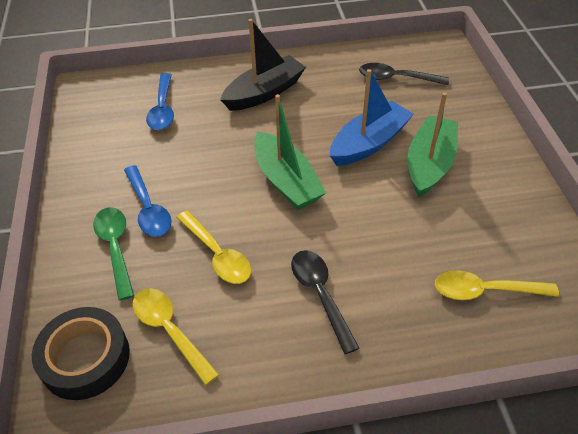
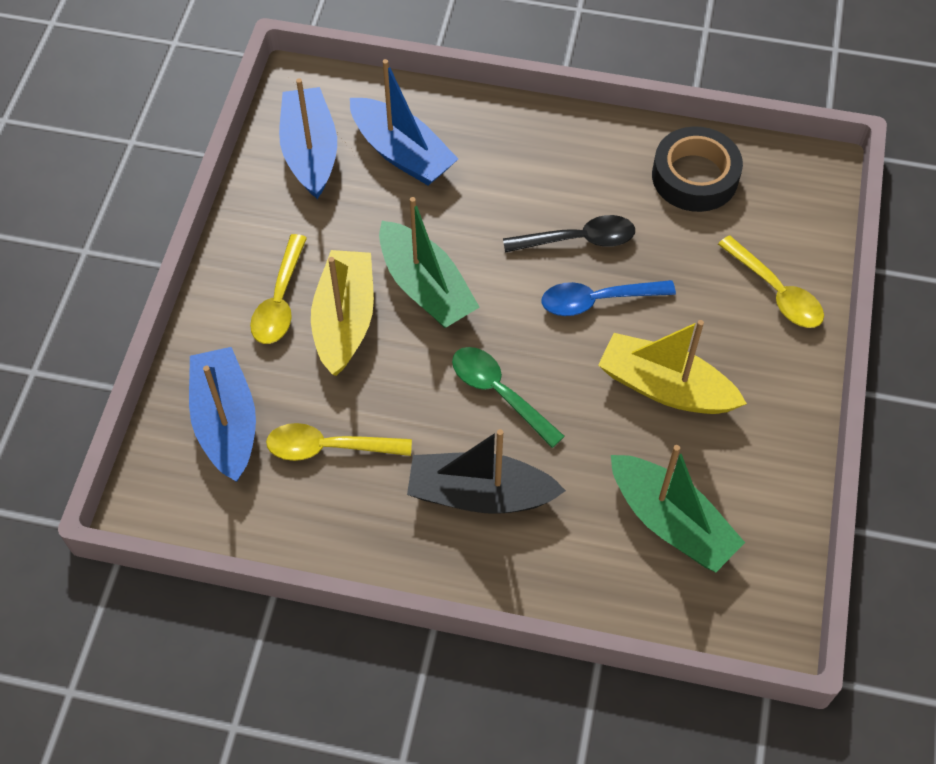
black spoon: 2 -> 1
blue boat: 1 -> 3
blue spoon: 2 -> 1
yellow boat: 0 -> 2

